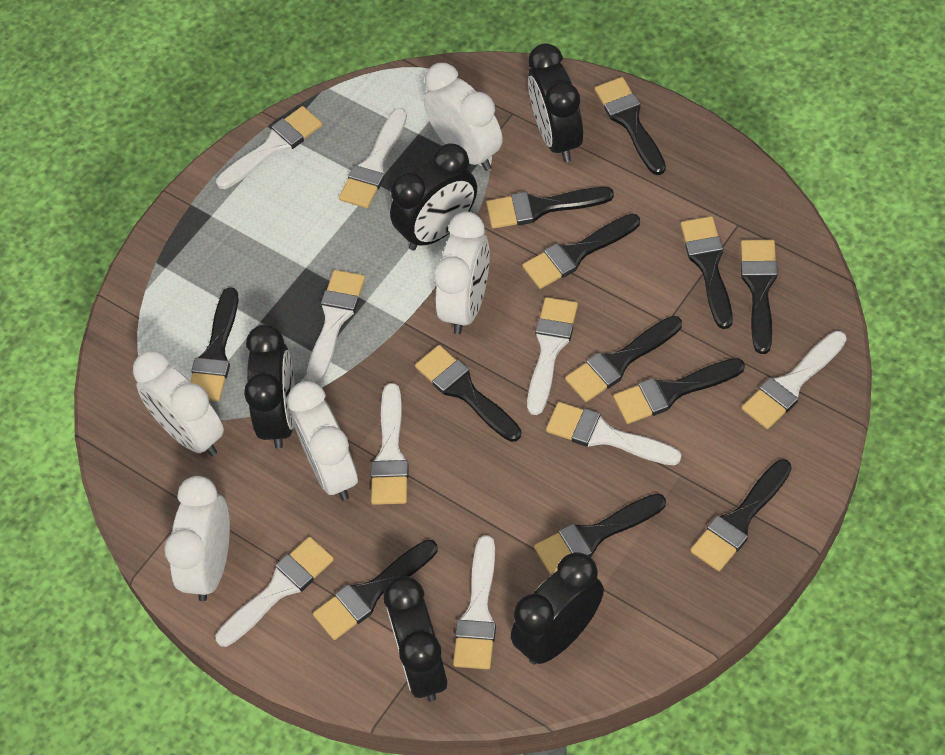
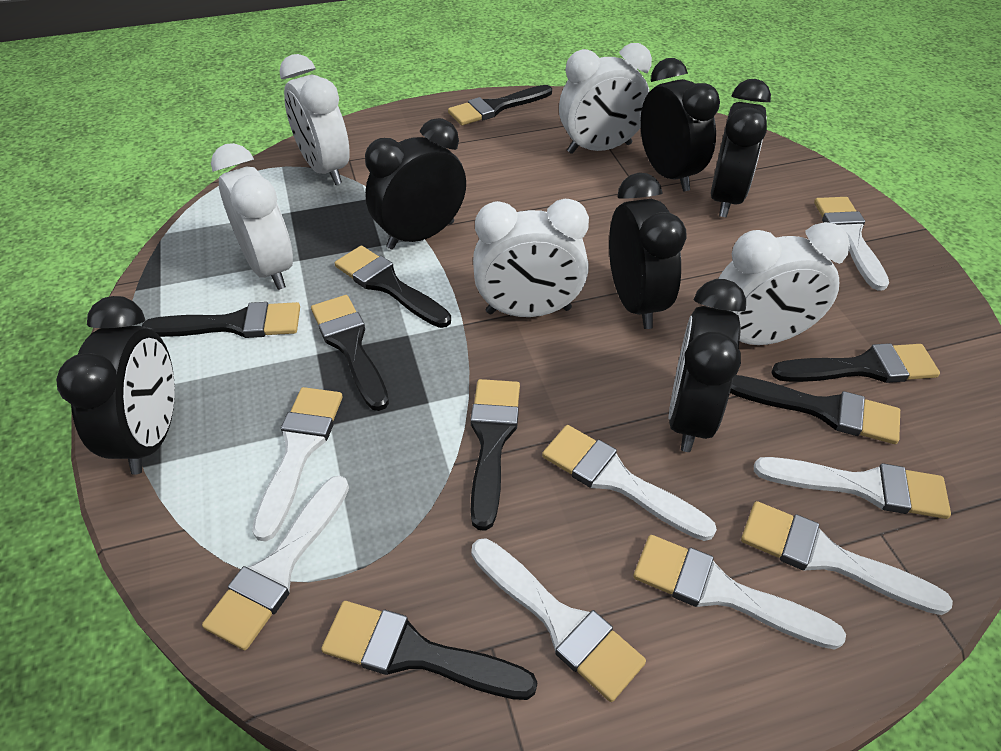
black brush: 12 -> 8
black clock: 5 -> 6
white brush: 9 -> 8

